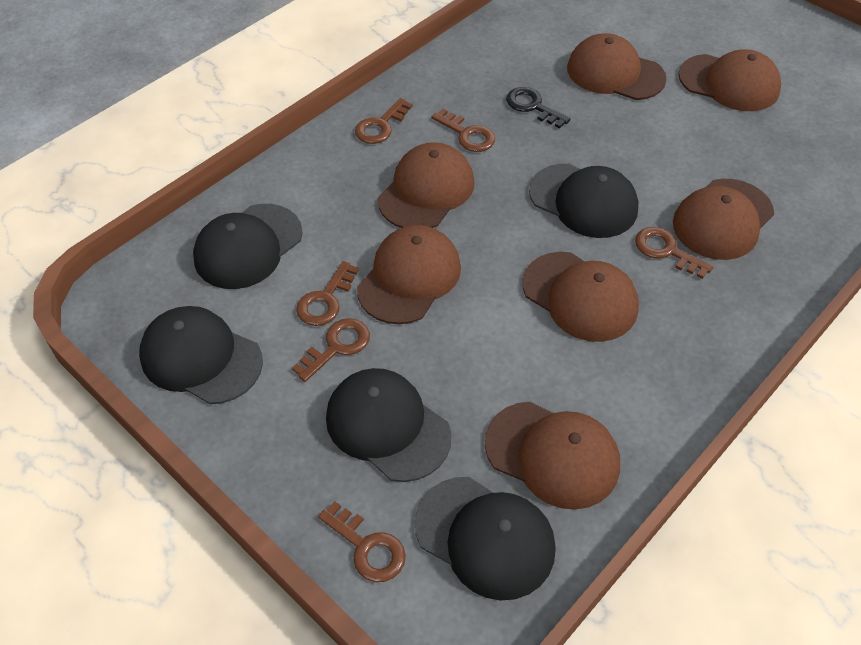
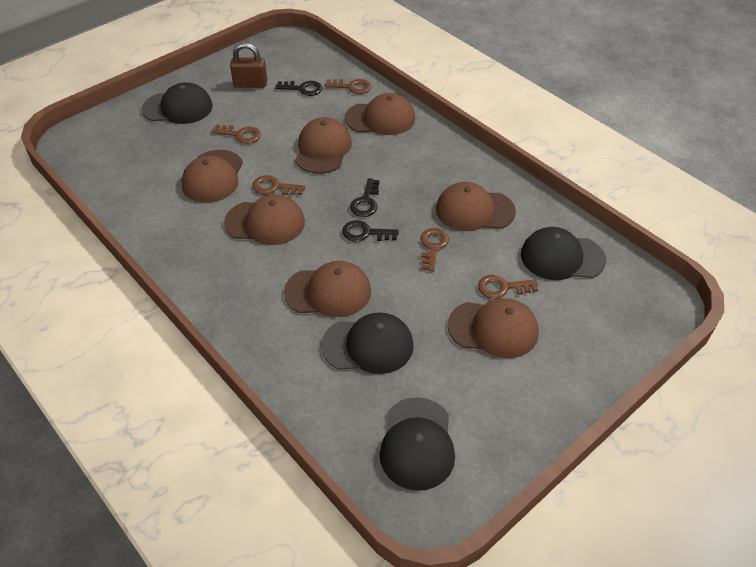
black cap: 5 -> 4
black key: 1 -> 3
brown key: 6 -> 5
brown padlock: 0 -> 1

